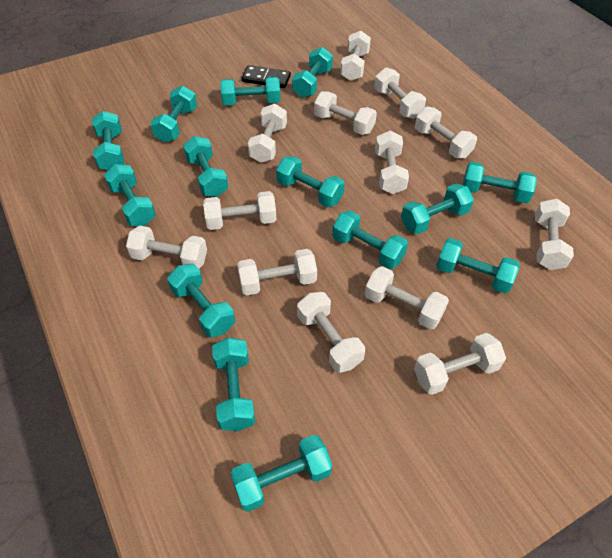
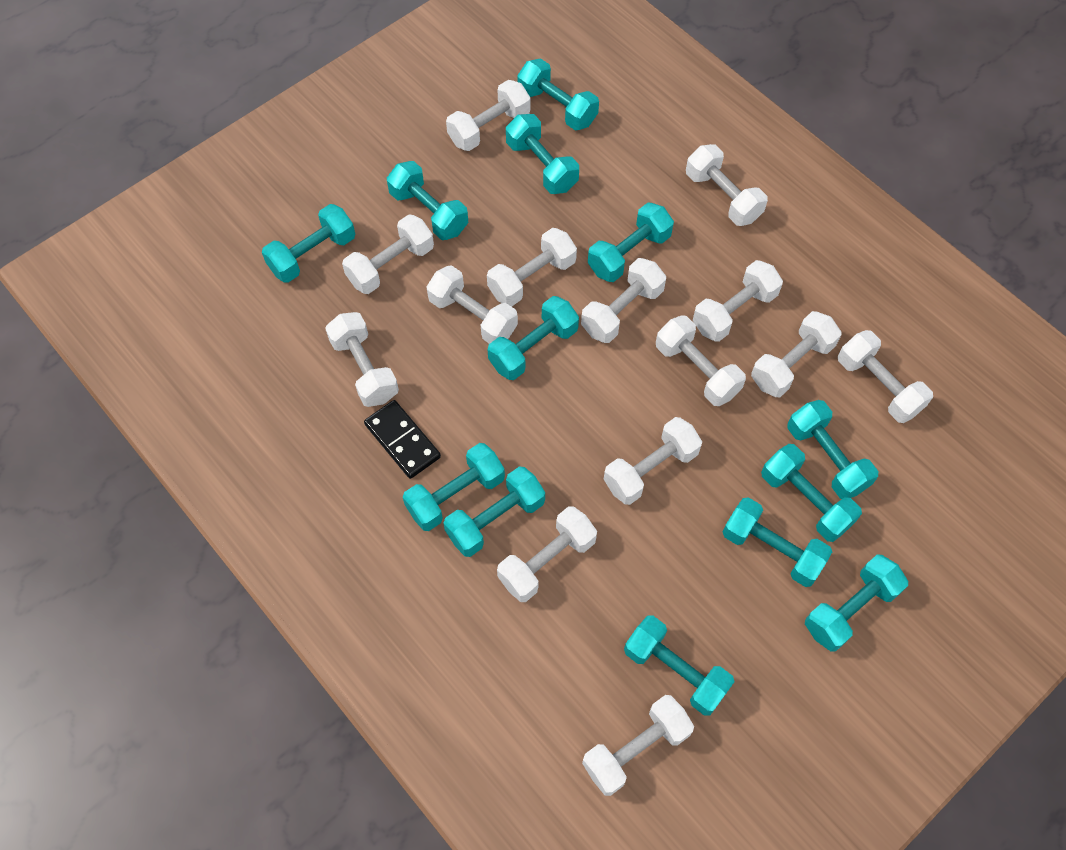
turquoise dumbbell: 14 -> 13
white dumbbell: 13 -> 14

